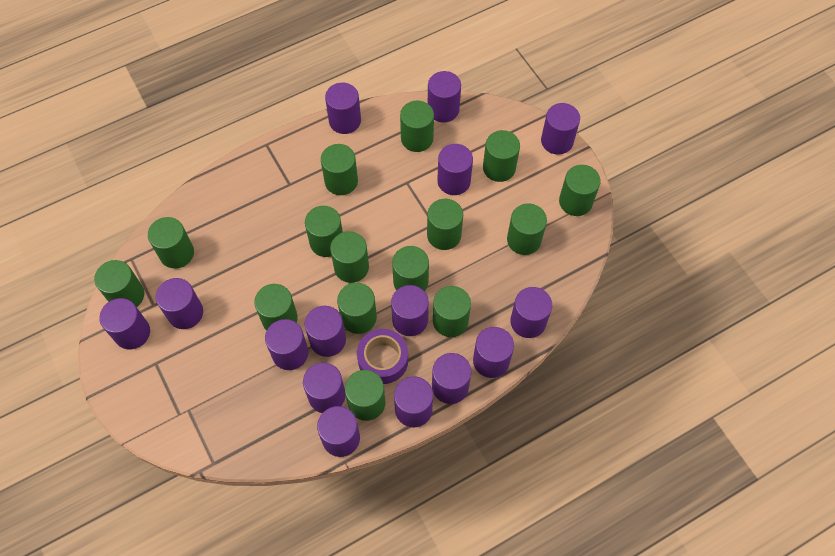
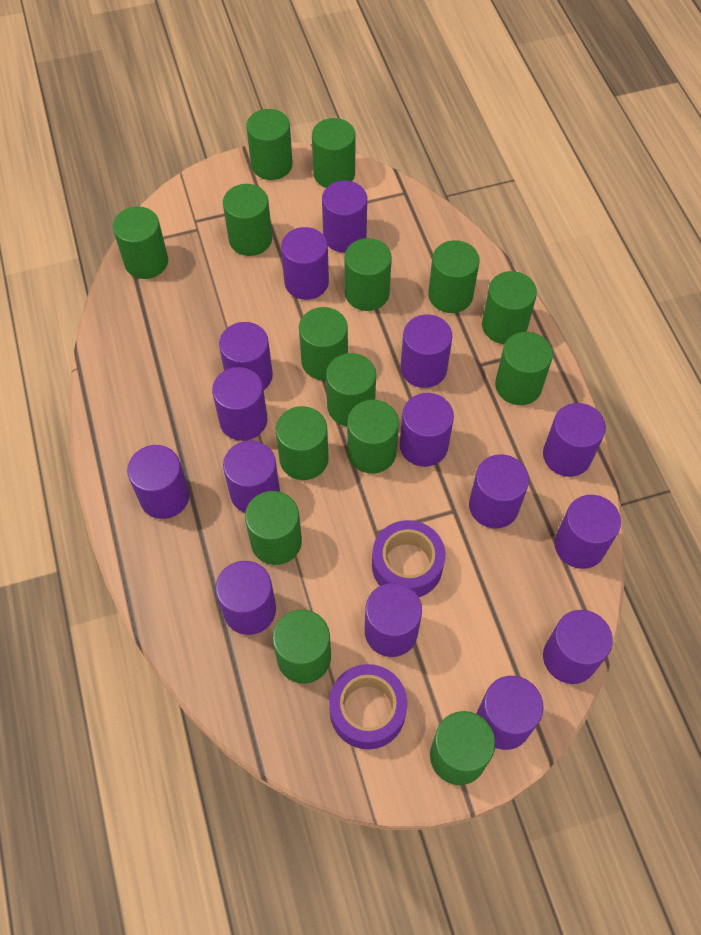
purple tape: 1 -> 2

